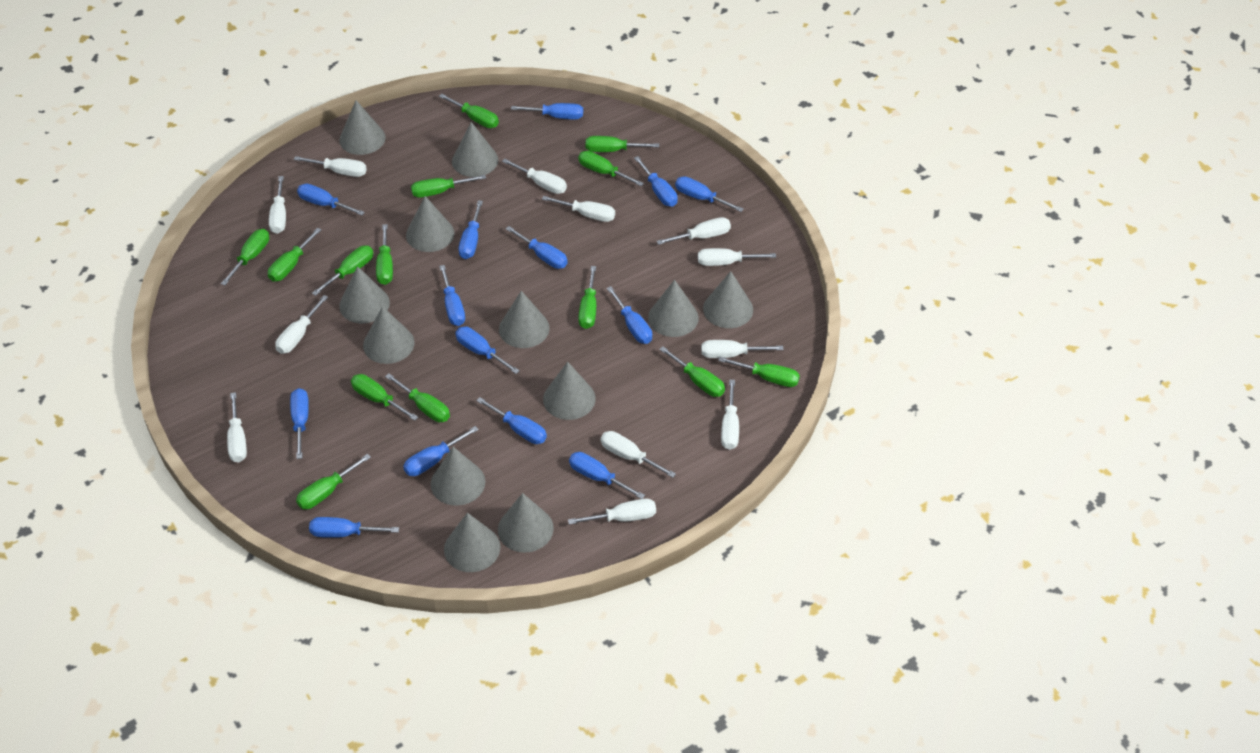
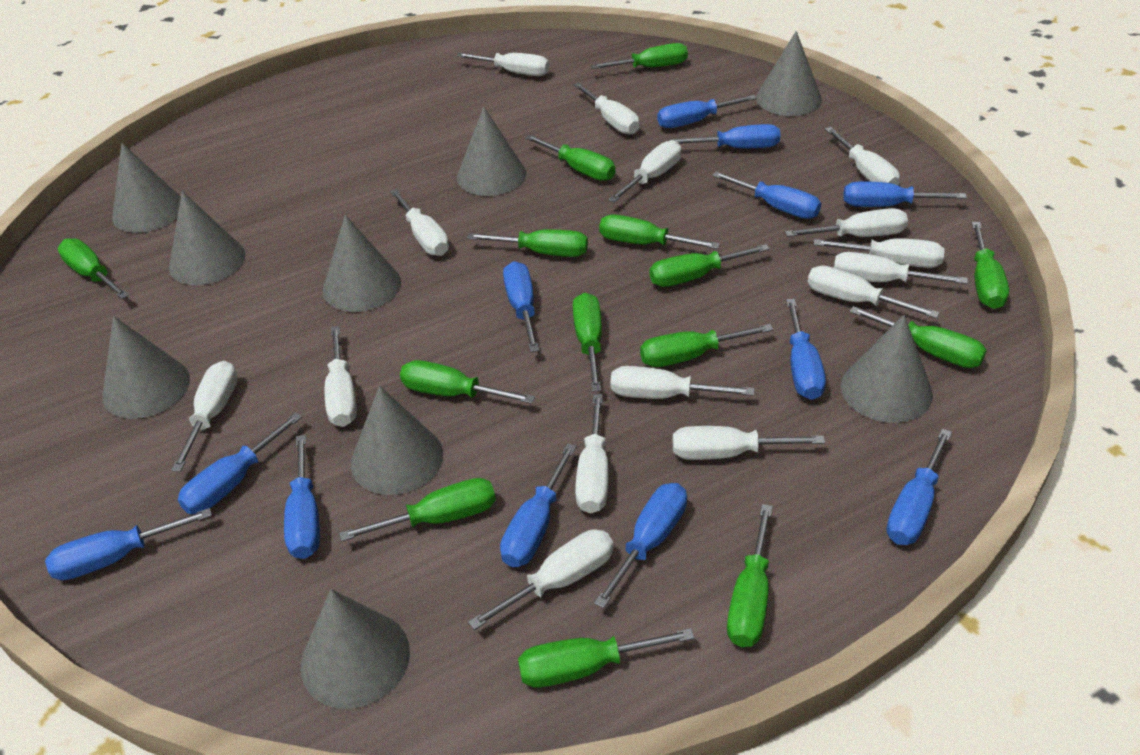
blue screwdriver: 14 -> 12
grey cone: 12 -> 9
white screwdriver: 12 -> 15

